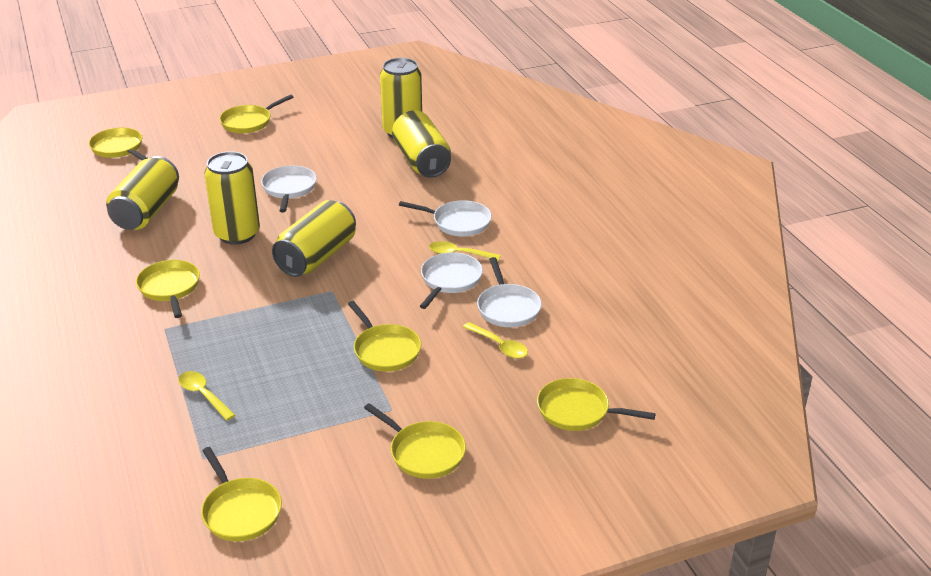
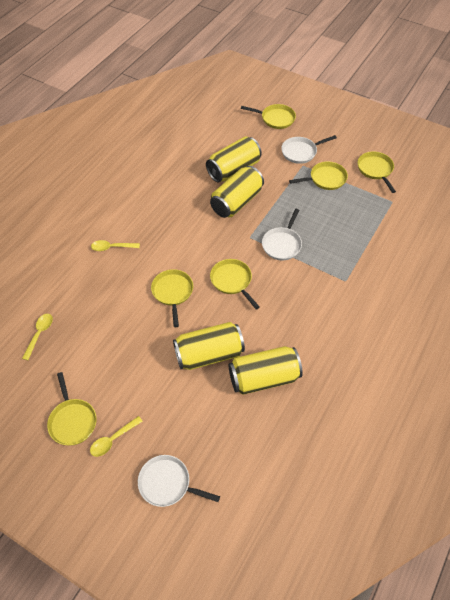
white pan: 4 -> 3
yellow can: 5 -> 4
yellow pan: 7 -> 6

